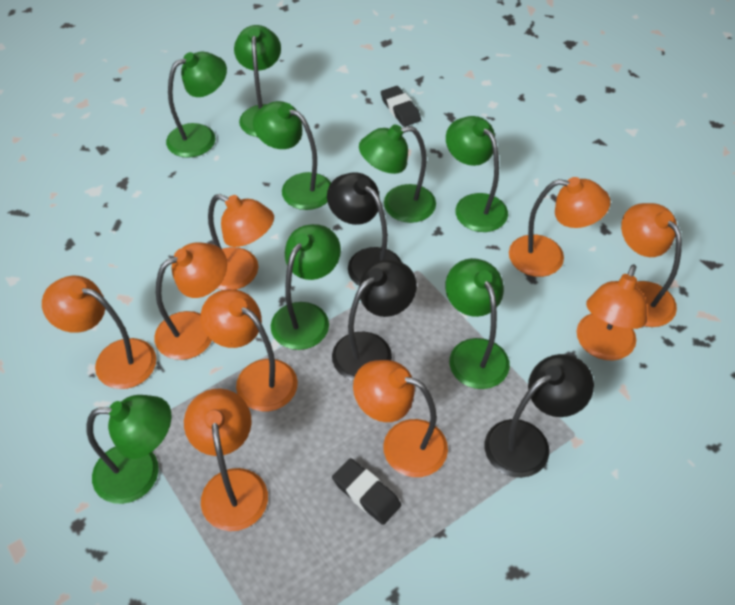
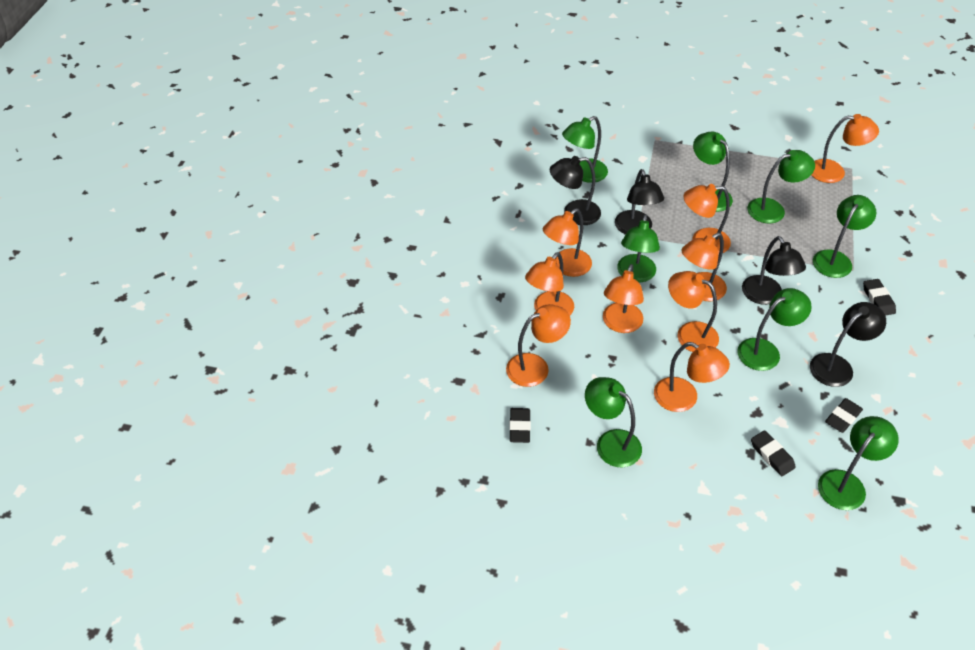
black eraser: 2 -> 4
black lamp: 3 -> 4

